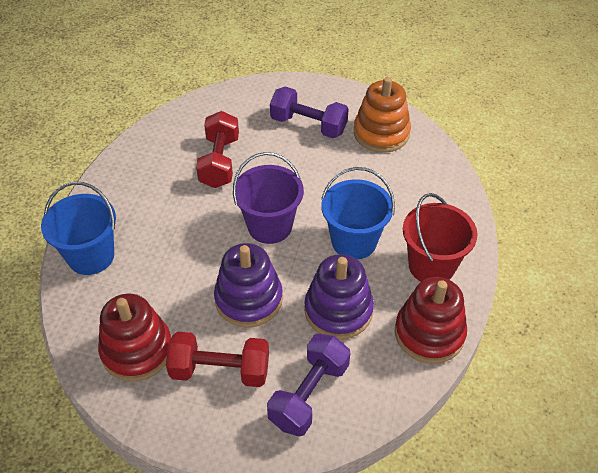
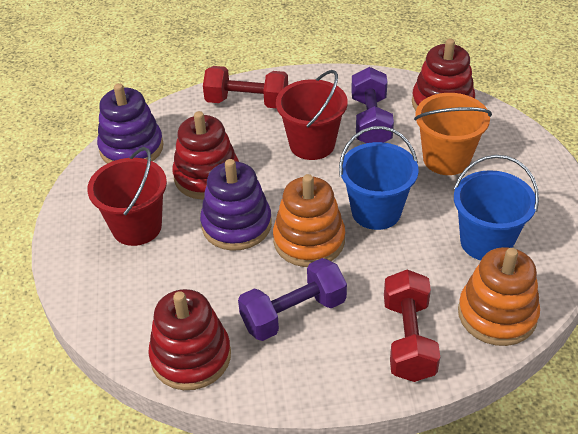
orange bucket: 0 -> 1
orange stacking toy: 1 -> 2
purple bucket: 1 -> 0
red bucket: 1 -> 2
red stacking toy: 2 -> 3

